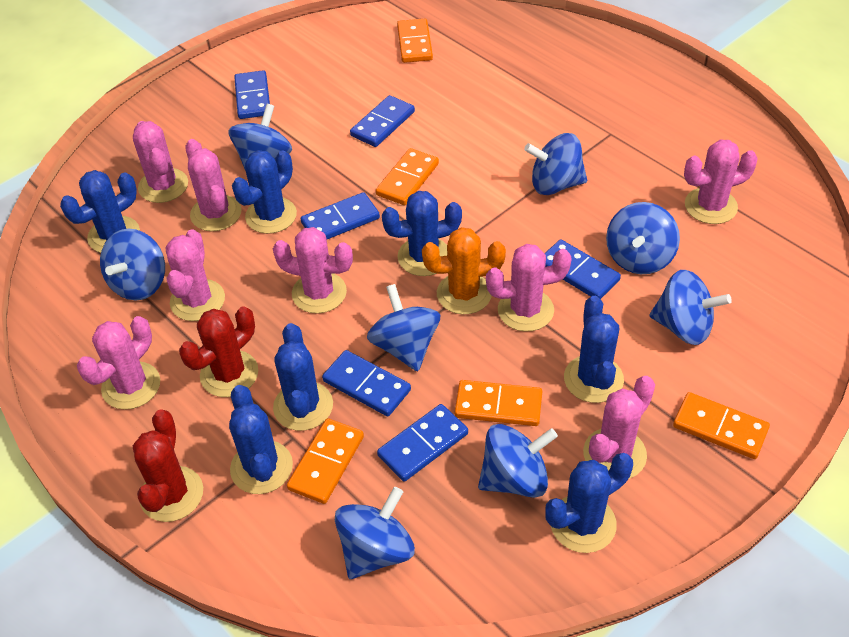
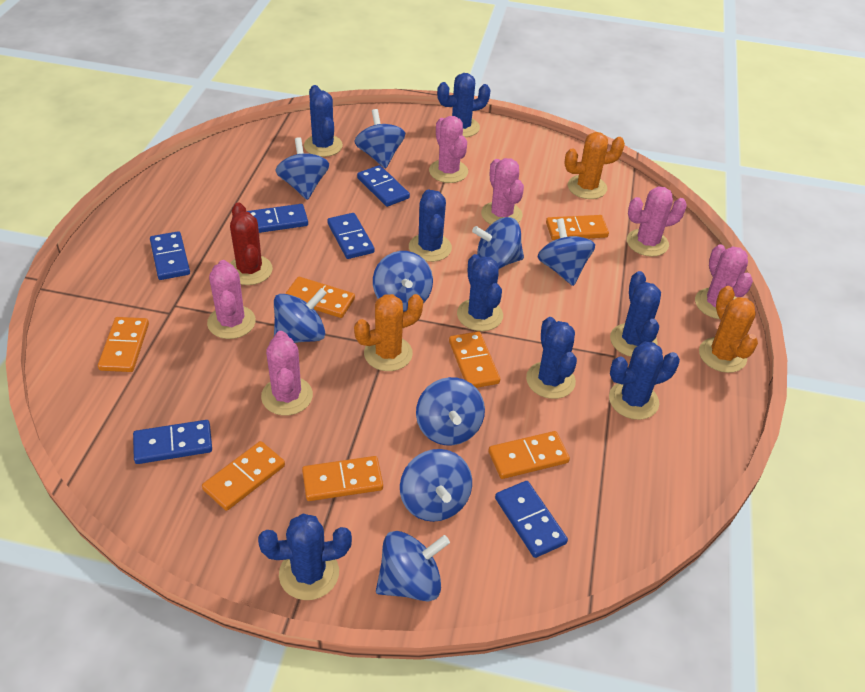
blue cactus: 7 -> 8
blue spinning top: 8 -> 9
orange cactus: 1 -> 3
orange domino: 5 -> 7
pink cactus: 8 -> 6
red cactus: 2 -> 1

